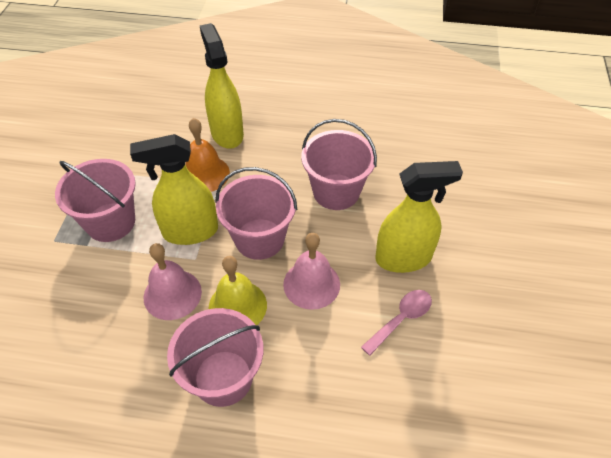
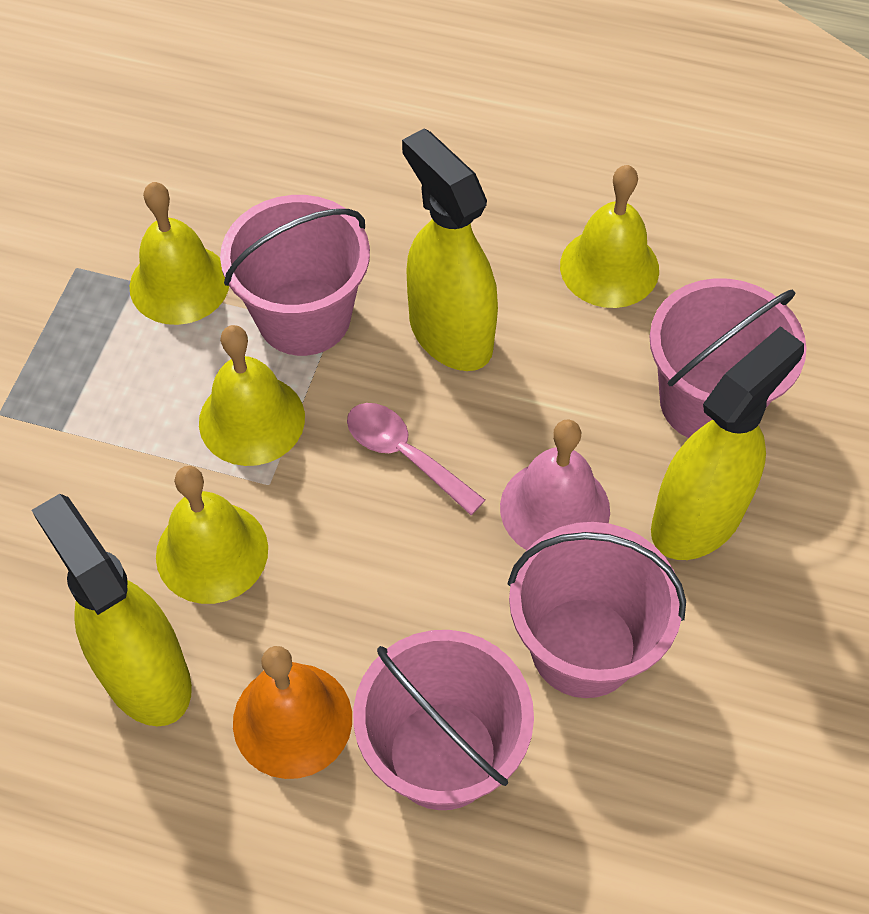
pink bell: 2 -> 1
yellow bell: 1 -> 4

